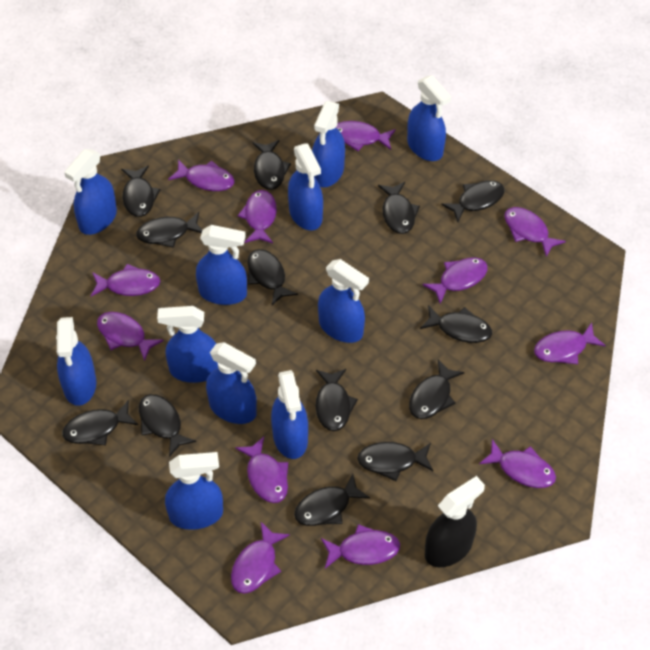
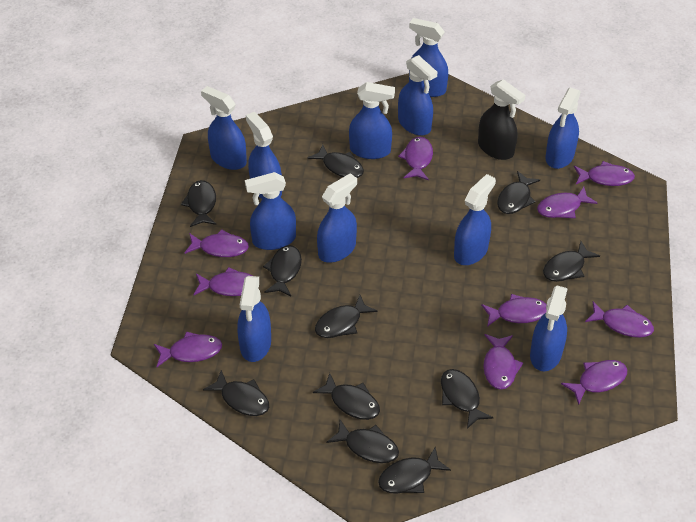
black fish: 13 -> 11
purple fish: 12 -> 10

